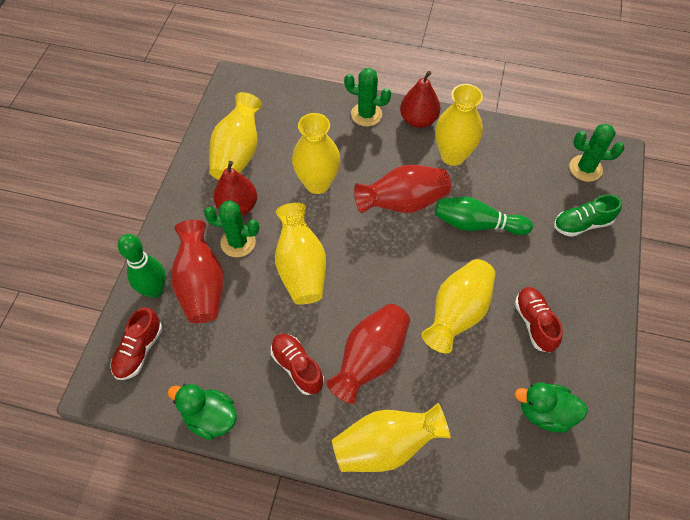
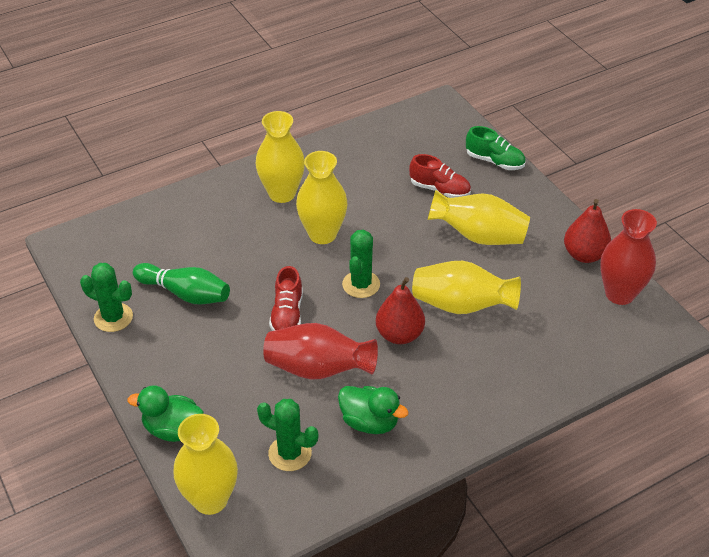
green bowling pin: 2 -> 1
red shoe: 3 -> 2
red vase: 3 -> 2
yellow vase: 6 -> 5

